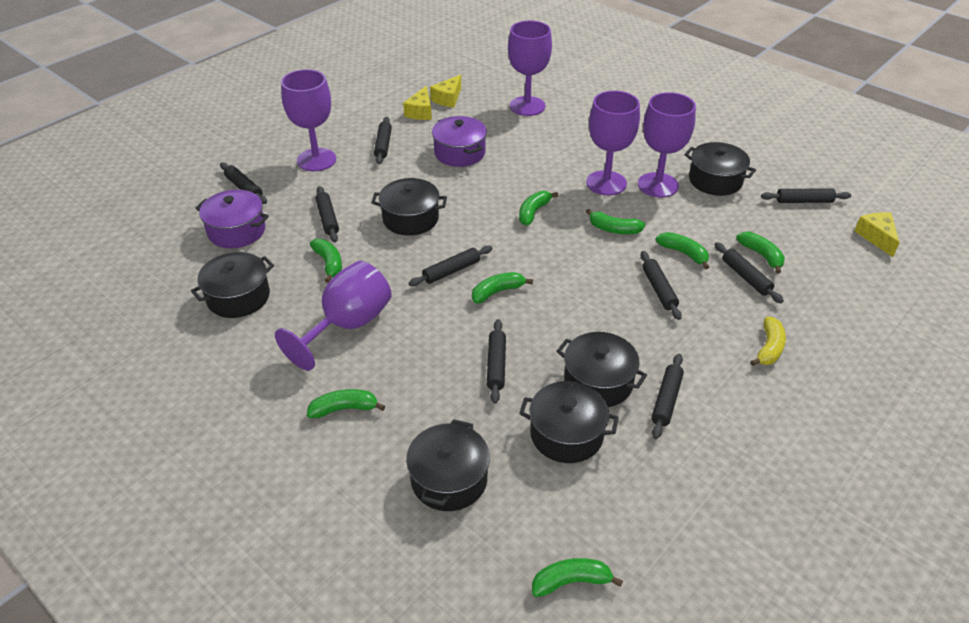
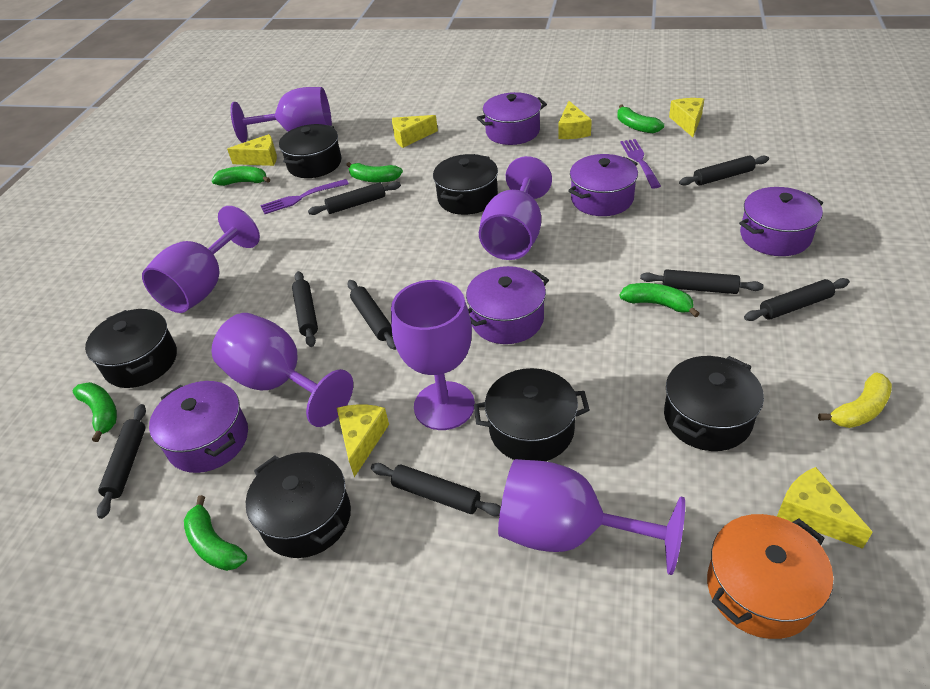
black rolling pin: 9 -> 8
green banana: 8 -> 6
orange pot: 0 -> 1
purple fork: 0 -> 2
purple goblet: 5 -> 6
purple pot: 2 -> 5
yellow cheese: 3 -> 6

